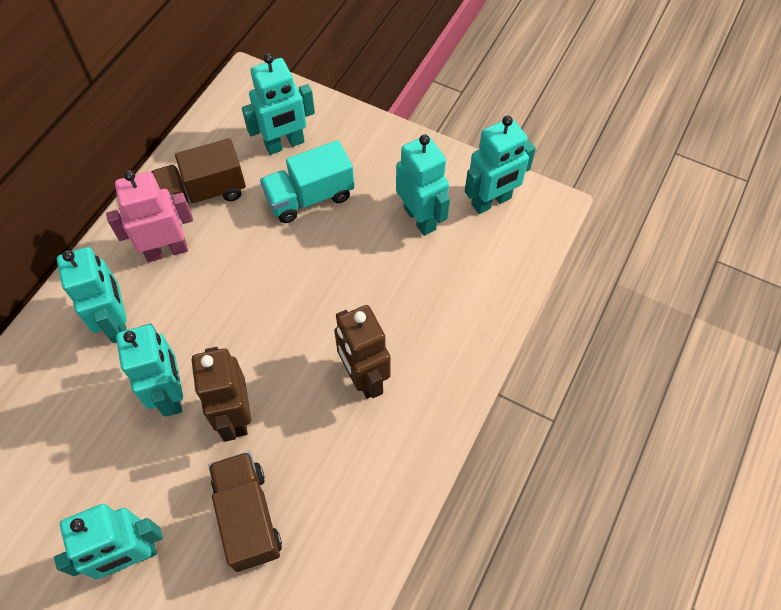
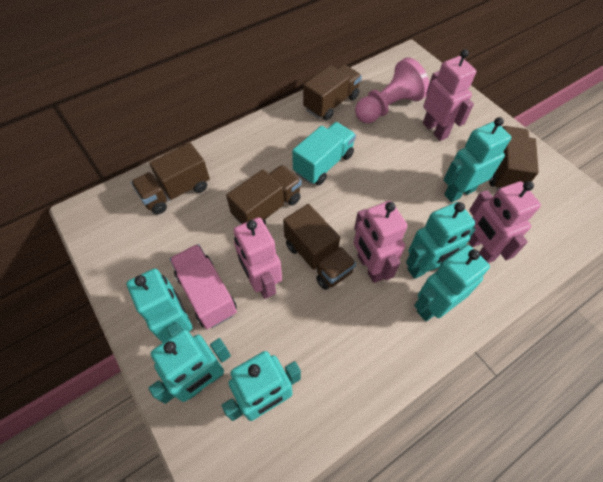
brown robot: 2 -> 0
brown truck: 2 -> 5
pink pawn: 0 -> 1
pink robot: 1 -> 4
pink truck: 0 -> 1

